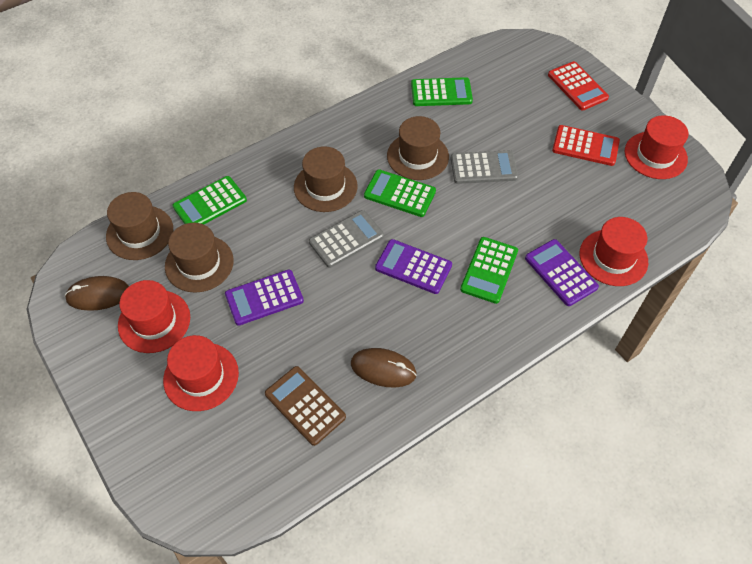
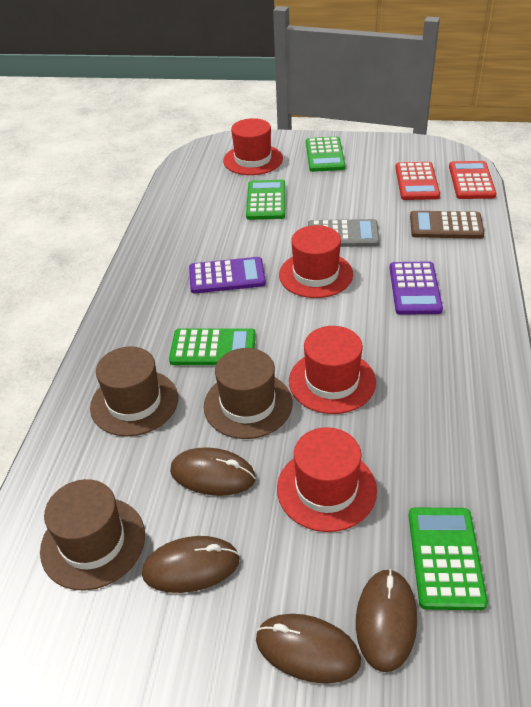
brown hat: 4 -> 3
brown mouse: 2 -> 4
grey calculator: 2 -> 1
purple calculator: 3 -> 2

